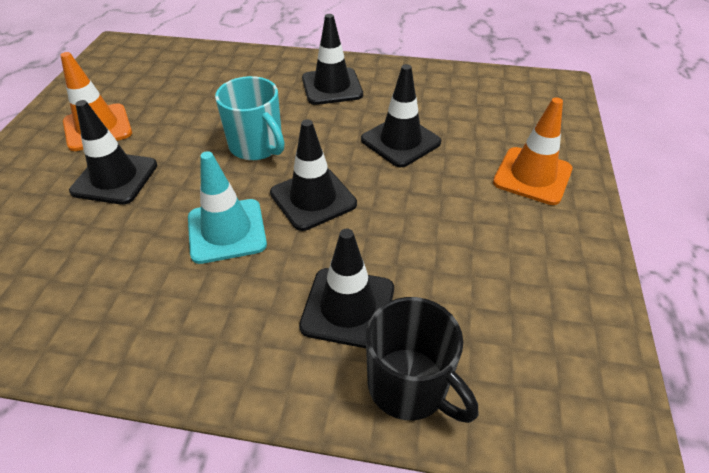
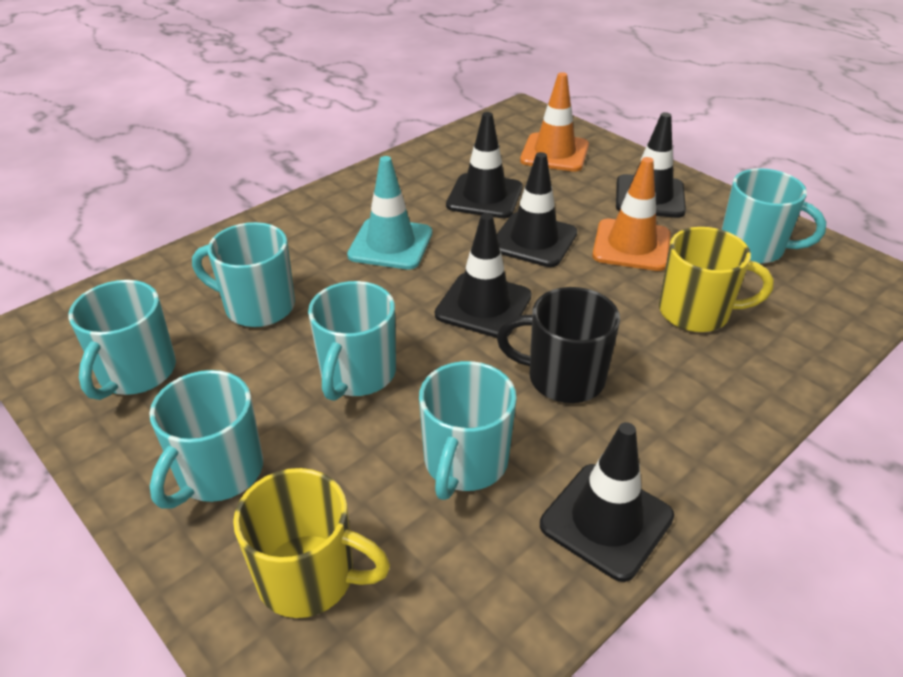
turquoise mug: 1 -> 6
yellow mug: 0 -> 2

